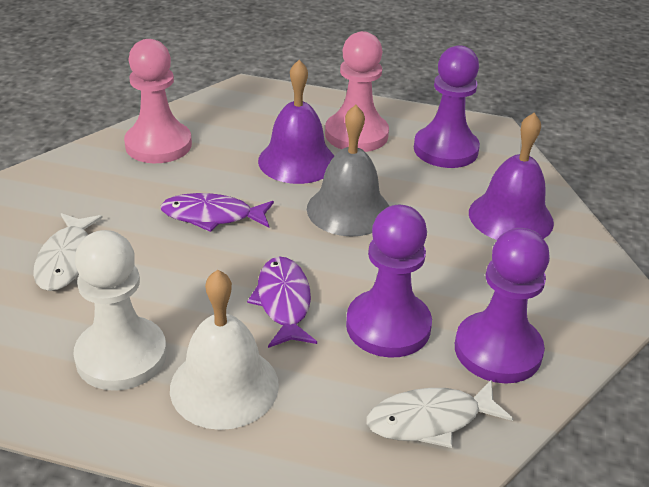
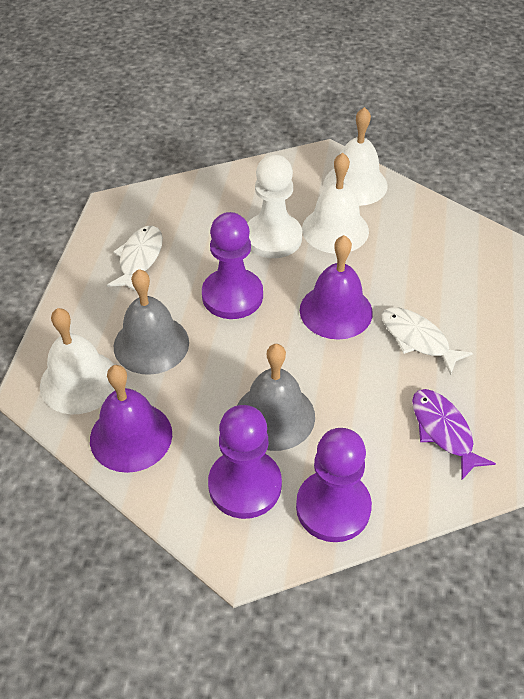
grey bell: 1 -> 2
pink pawn: 2 -> 0
purple fish: 2 -> 1
white bell: 1 -> 3

